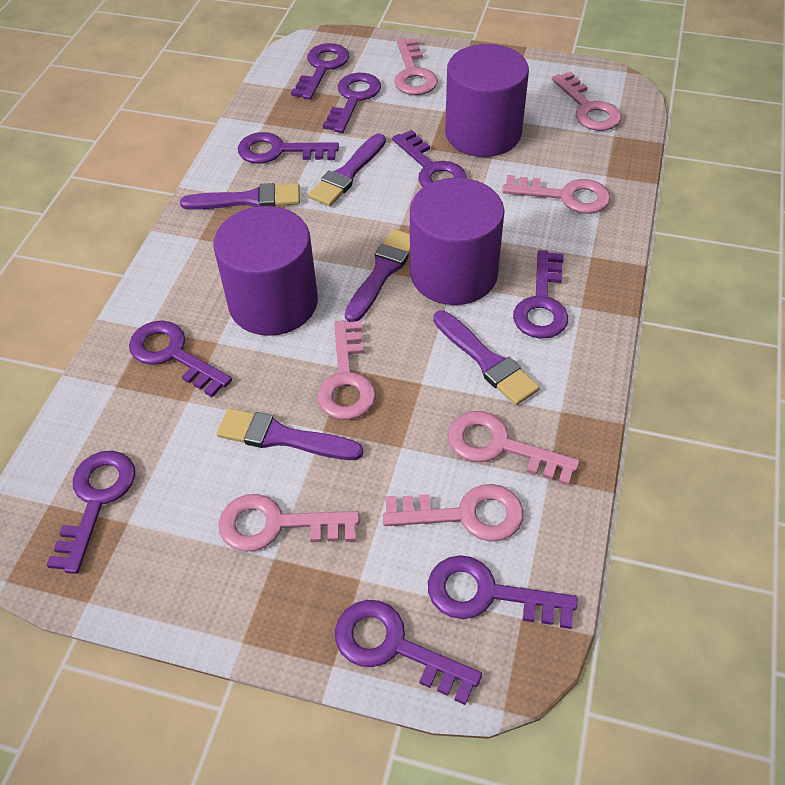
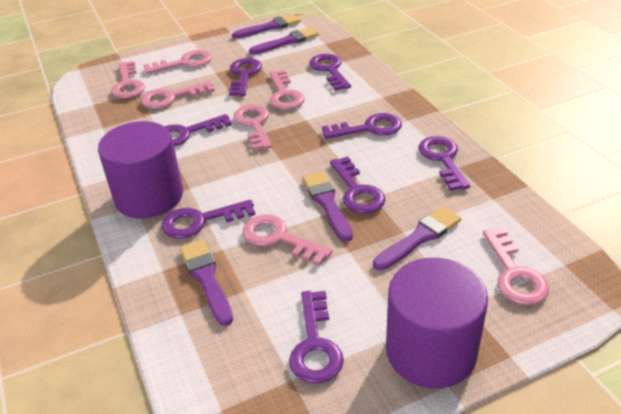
purple cylinder: 3 -> 2
purple key: 9 -> 8

